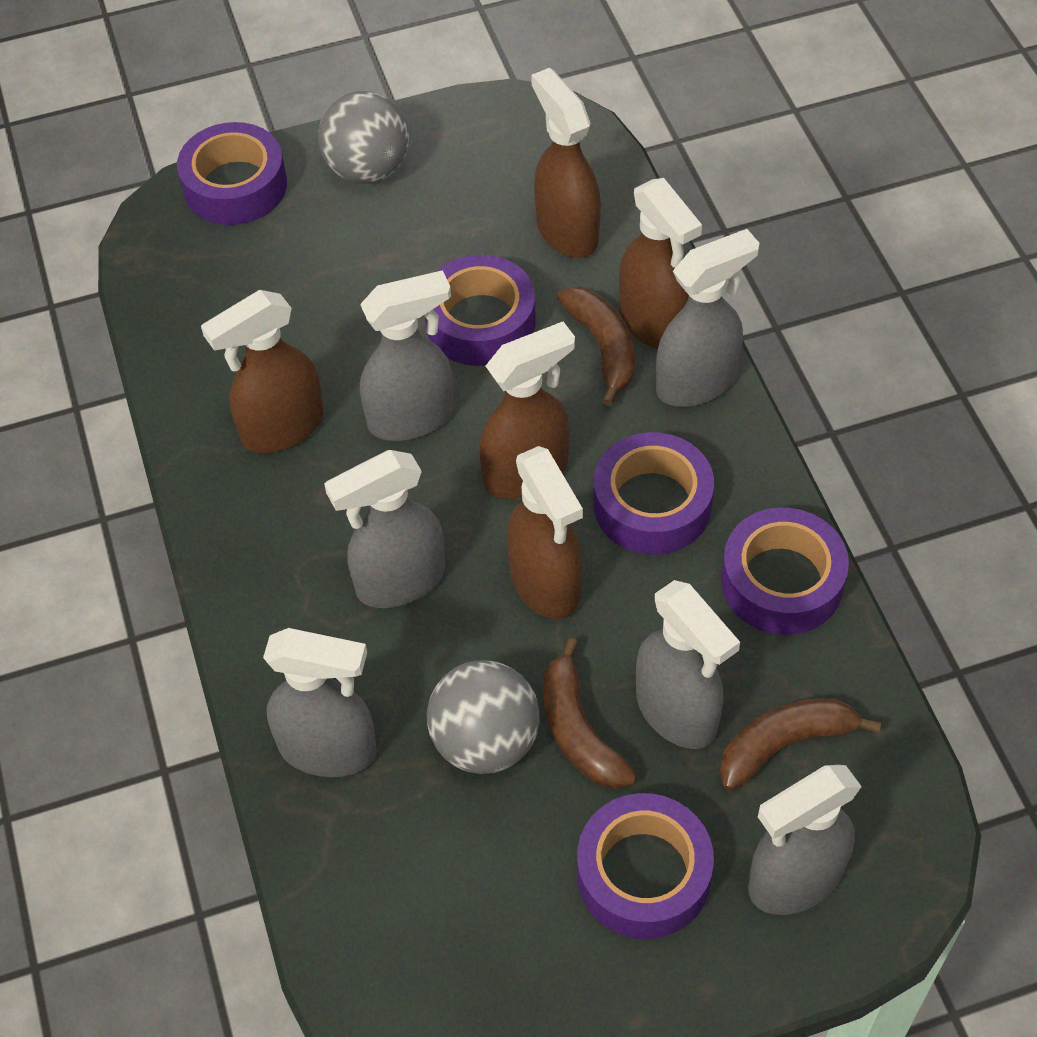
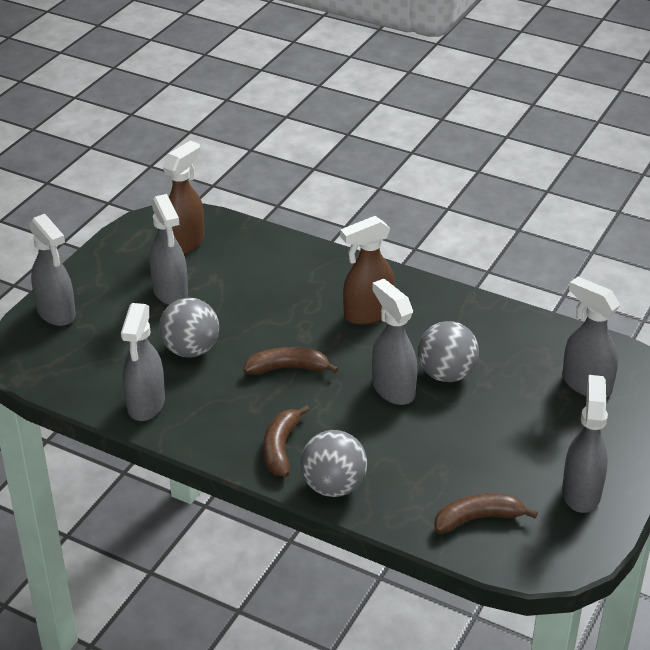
brown spray bottle: 5 -> 2
grey ball: 2 -> 3
purple tape: 5 -> 0

